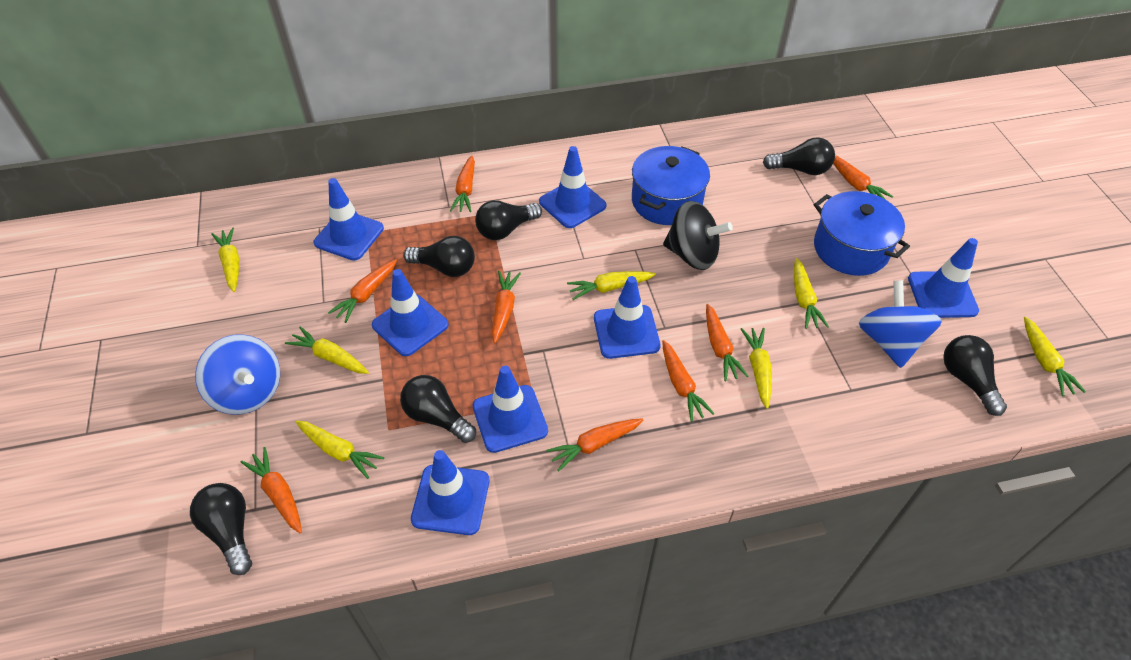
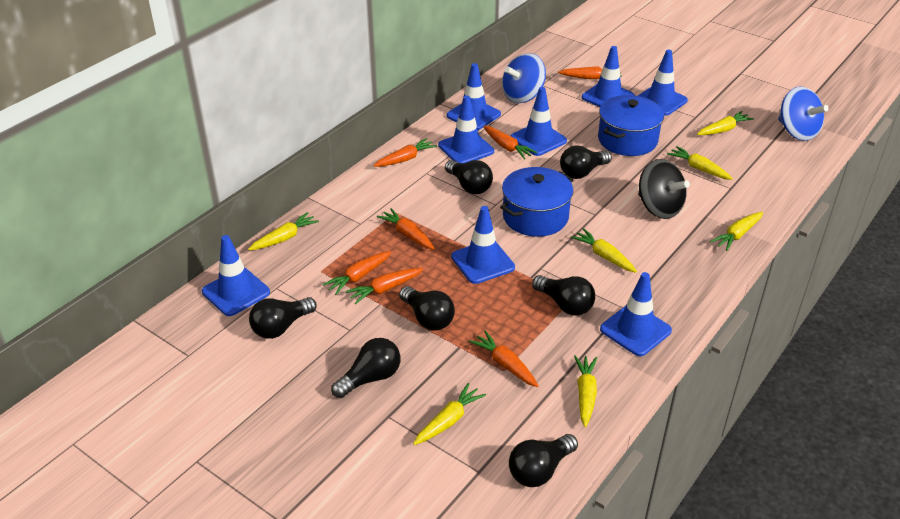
black light bulb: 6 -> 7
blue traffic cone: 7 -> 8
orange carrot: 8 -> 7

